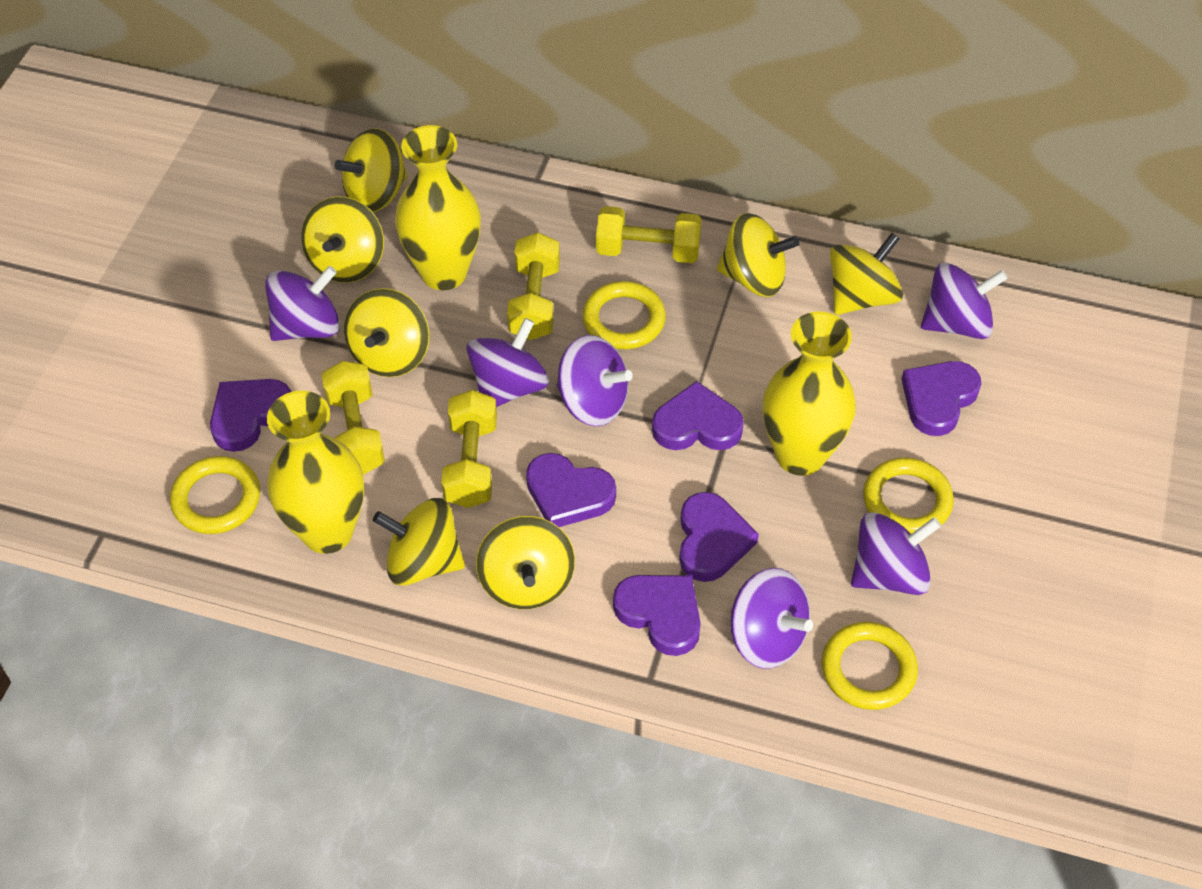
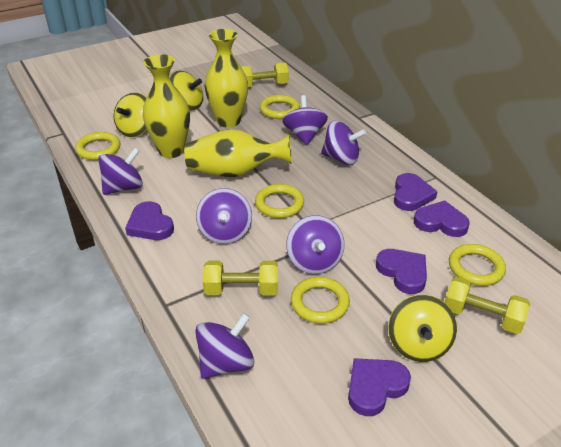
purple heart: 6 -> 5
yellow dumbbell: 4 -> 3
yellow ring: 4 -> 5
yellow spinning top: 7 -> 3

